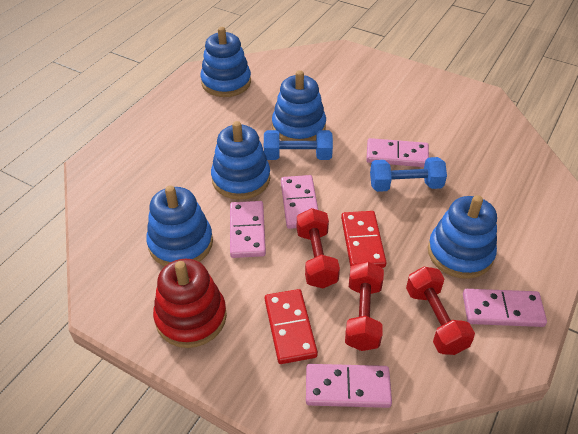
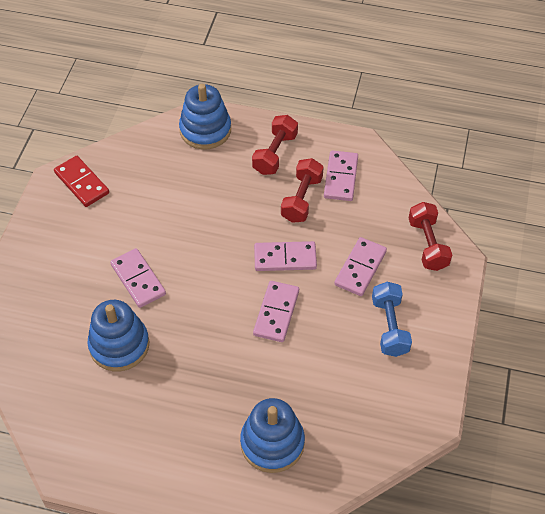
blue dumbbell: 2 -> 1
blue stacking toy: 5 -> 3
red domino: 2 -> 1
red stacking toy: 1 -> 0

